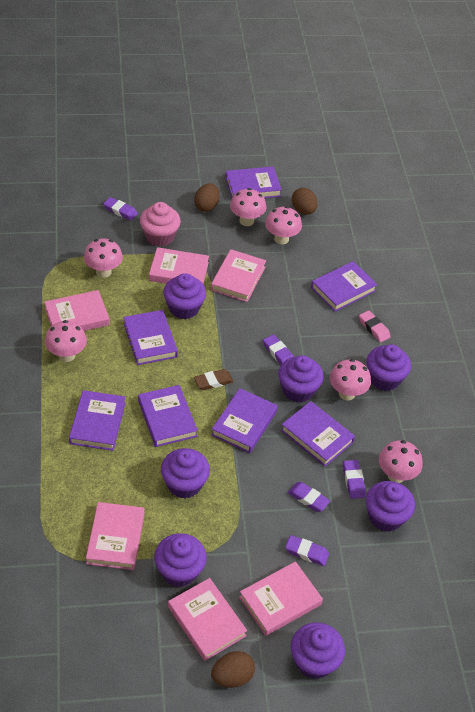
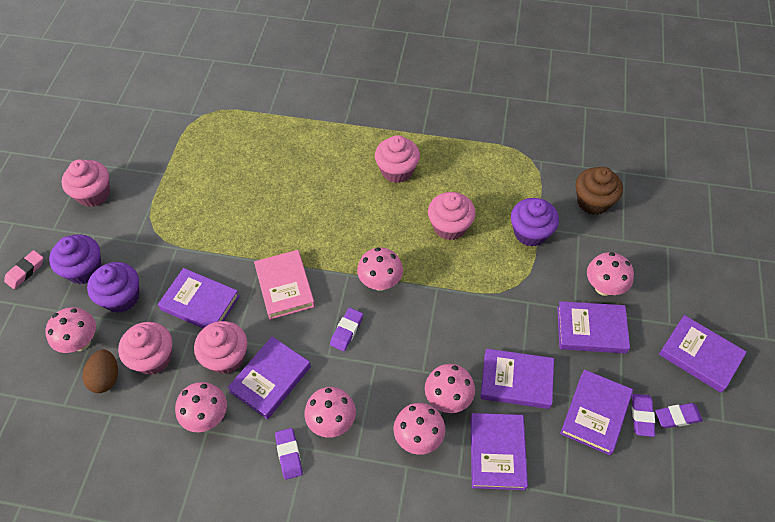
brown cupcake: 0 -> 1
brown egg: 3 -> 1
brown eraser: 1 -> 0
pink book: 6 -> 1
pink cupcake: 1 -> 5
pink mushroom: 6 -> 7
purple cupcake: 7 -> 3
purple eraser: 5 -> 4

